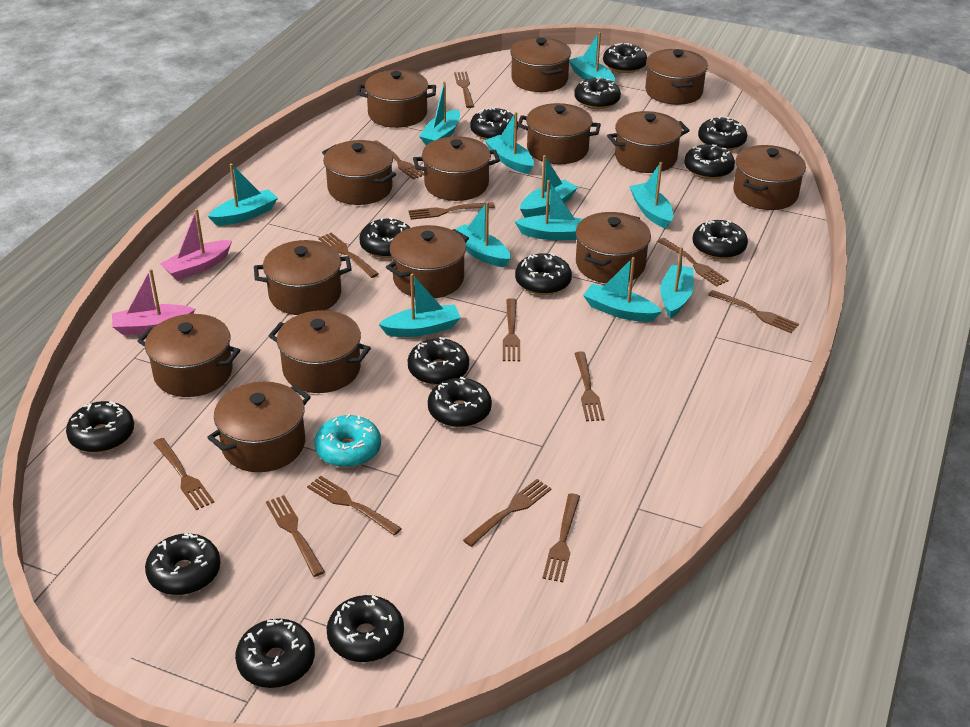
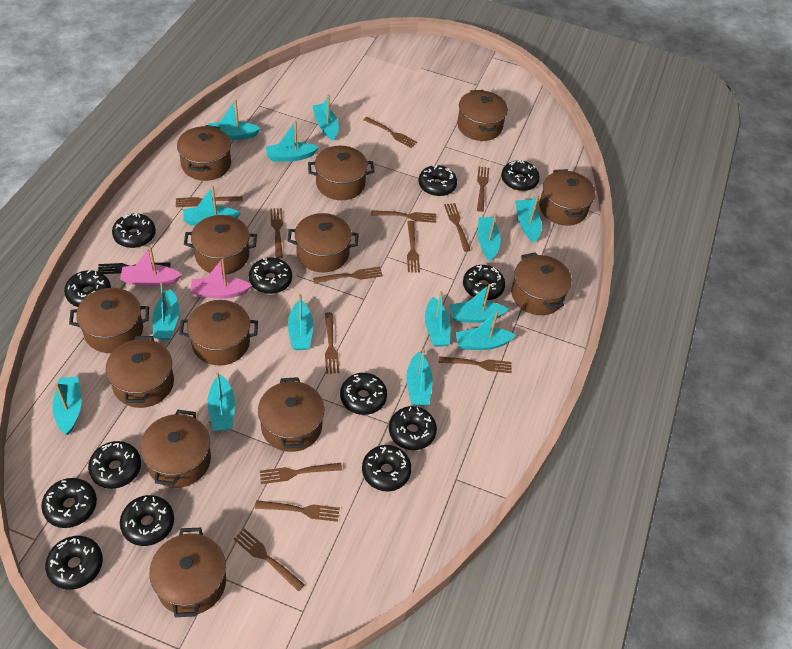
black donut: 14 -> 13
black fork: 0 -> 1
brown pot: 14 -> 13
turquoise boat: 11 -> 14
turquoise donut: 1 -> 0

